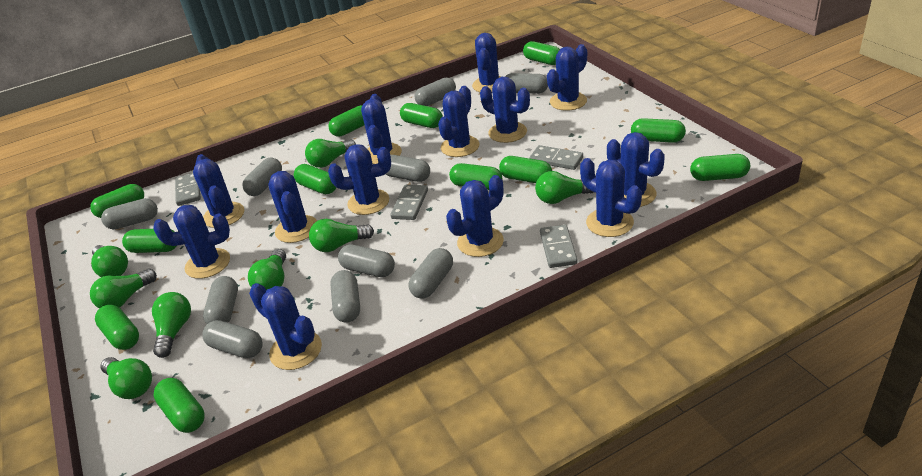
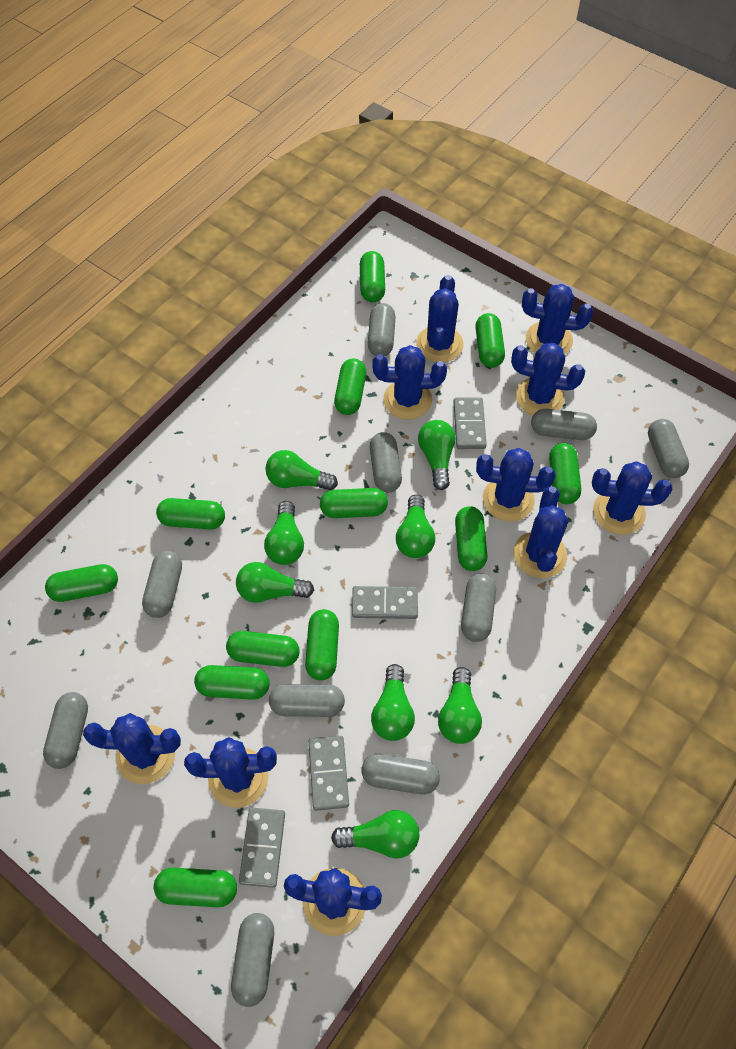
blue cactus: 13 -> 10

